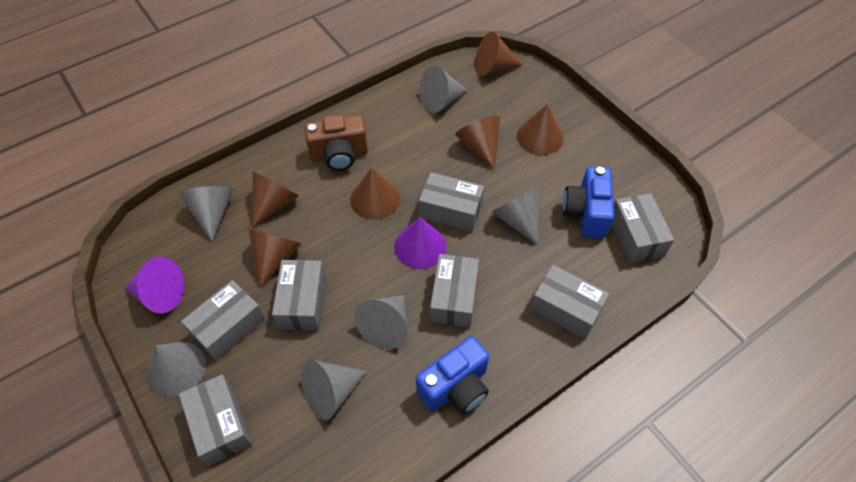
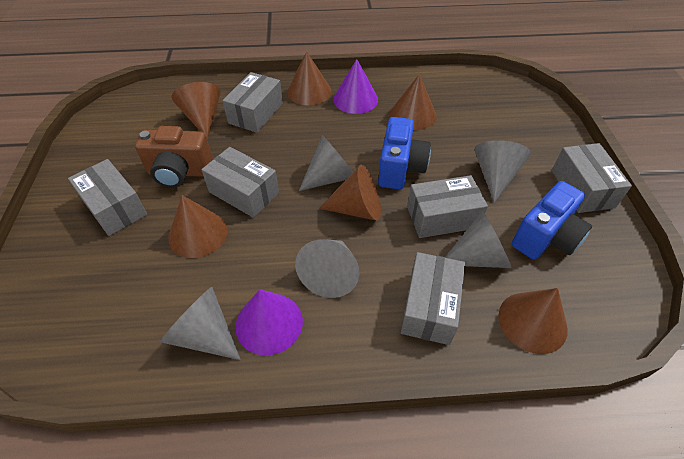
grey box: 7 -> 6
grey cone: 6 -> 5

